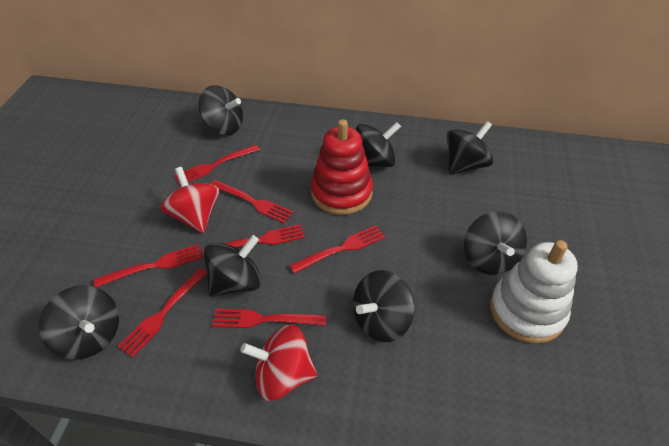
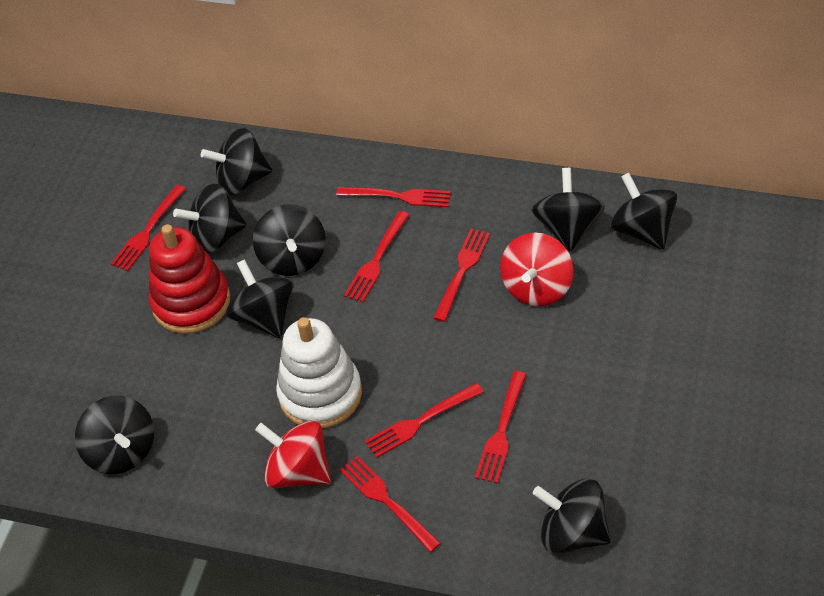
black spinning top: 7 -> 8

